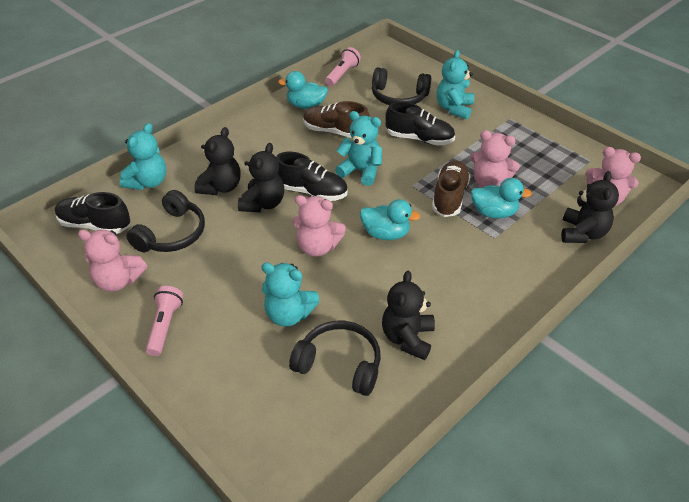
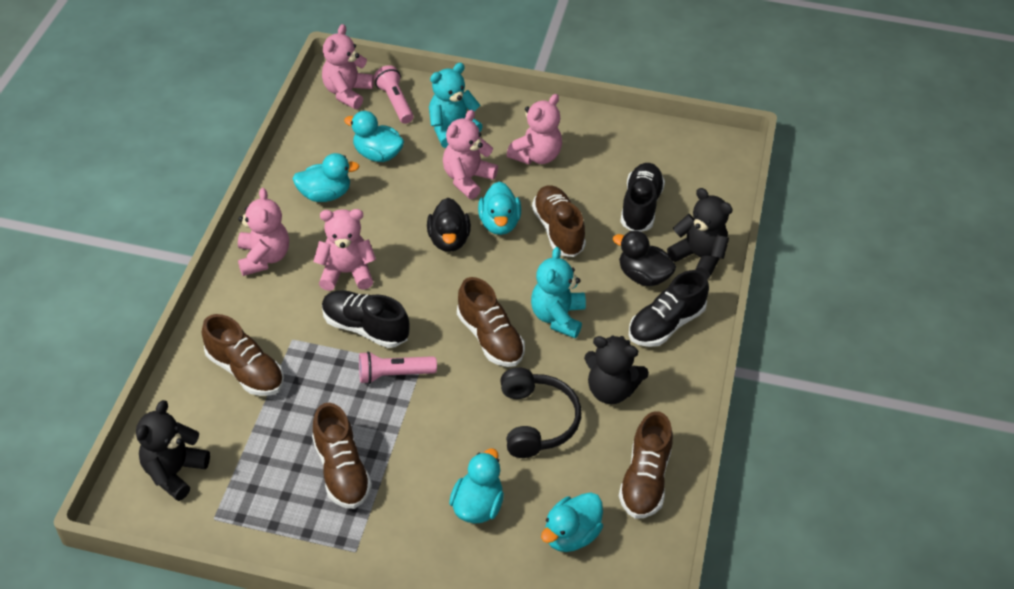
black duck: 0 -> 2
black headphones: 3 -> 1
black teddy bear: 4 -> 3
brown shoe: 2 -> 5
pink teddy bear: 4 -> 5
turquoise duck: 3 -> 5
turquoise teddy bear: 4 -> 2

